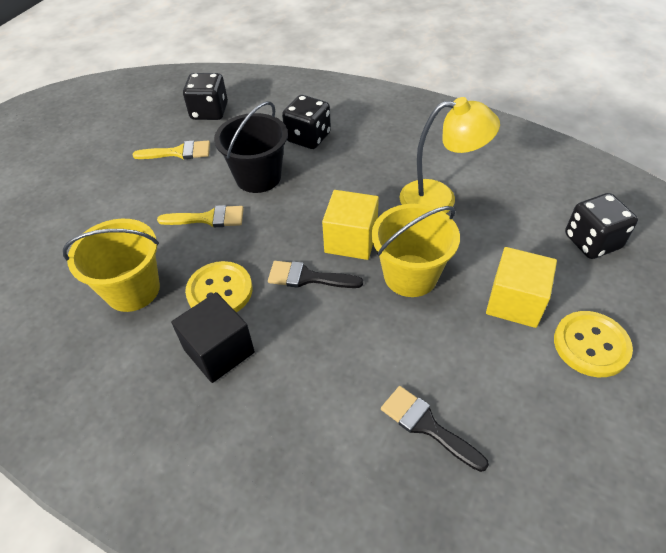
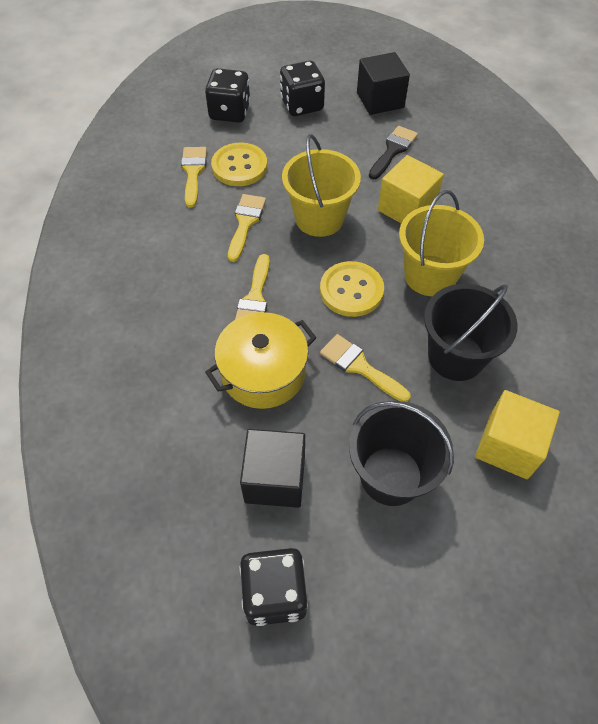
black brush: 2 -> 1
black bucket: 1 -> 2
black cube: 1 -> 2
yellow brush: 2 -> 4
yellow lamp: 1 -> 0
yellow pot: 0 -> 1

